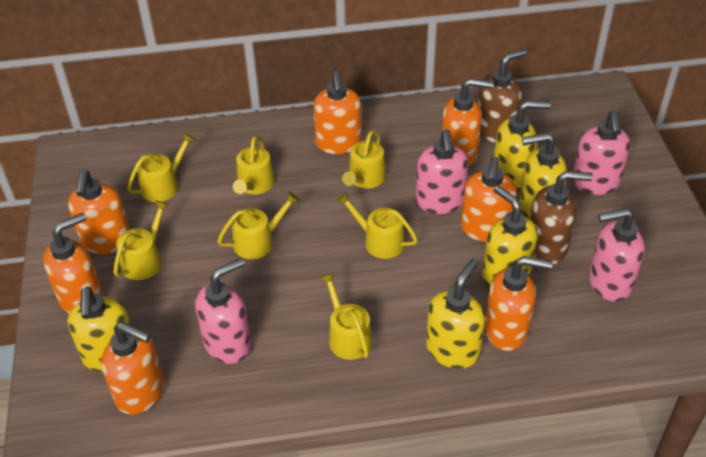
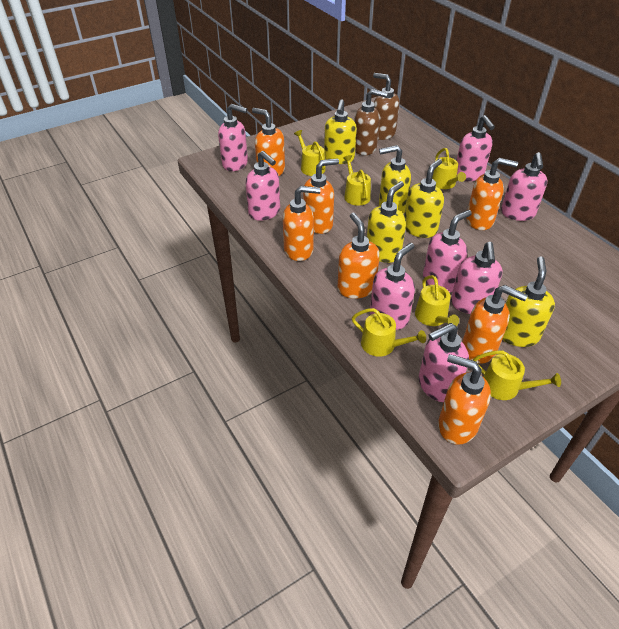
pink soap dispenser: 4 -> 8
yellow watering can: 7 -> 6

